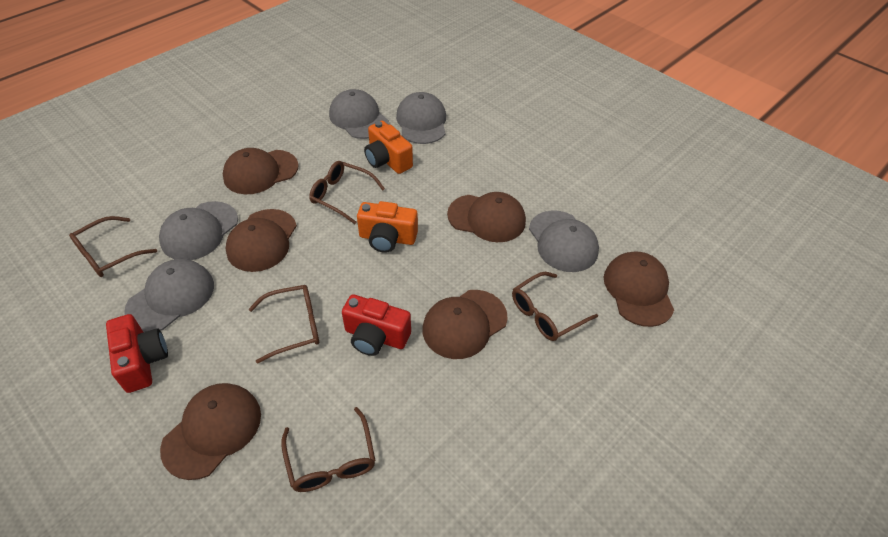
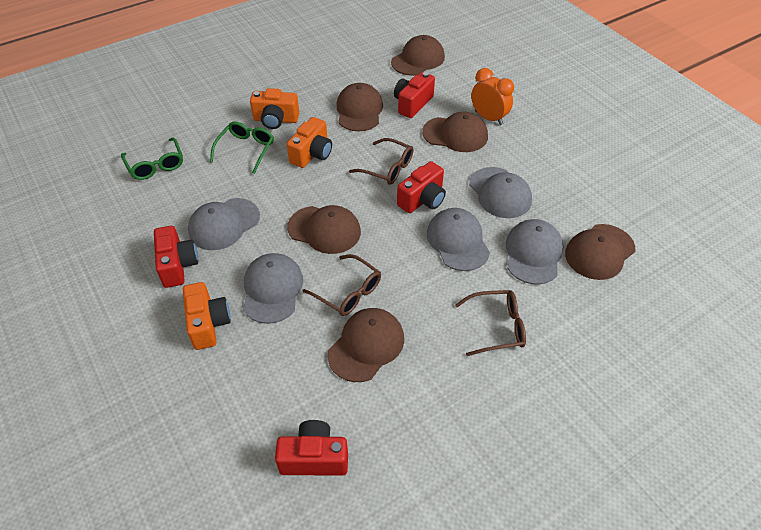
brown glasses: 5 -> 3
green glasses: 0 -> 2
orange camera: 2 -> 3
orange clock: 0 -> 1
red camera: 2 -> 4

